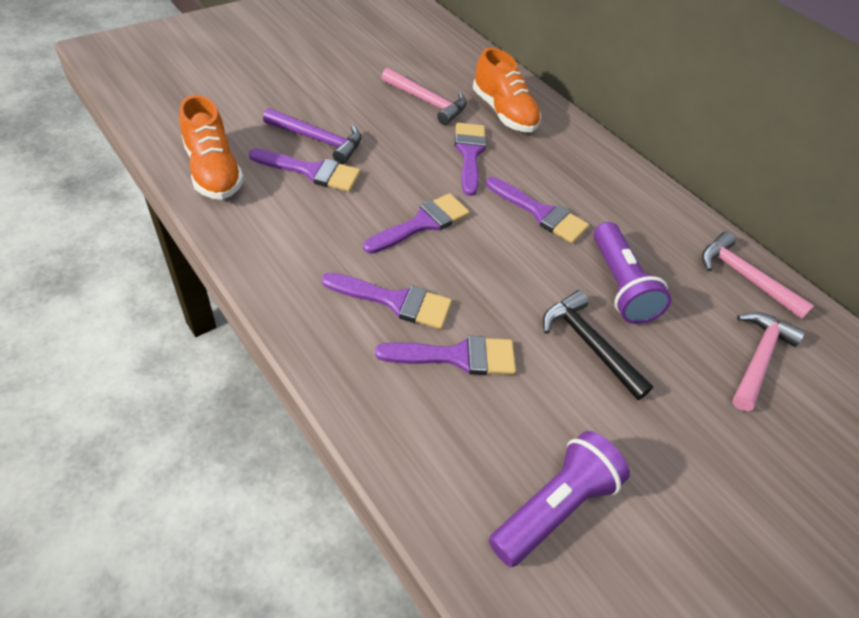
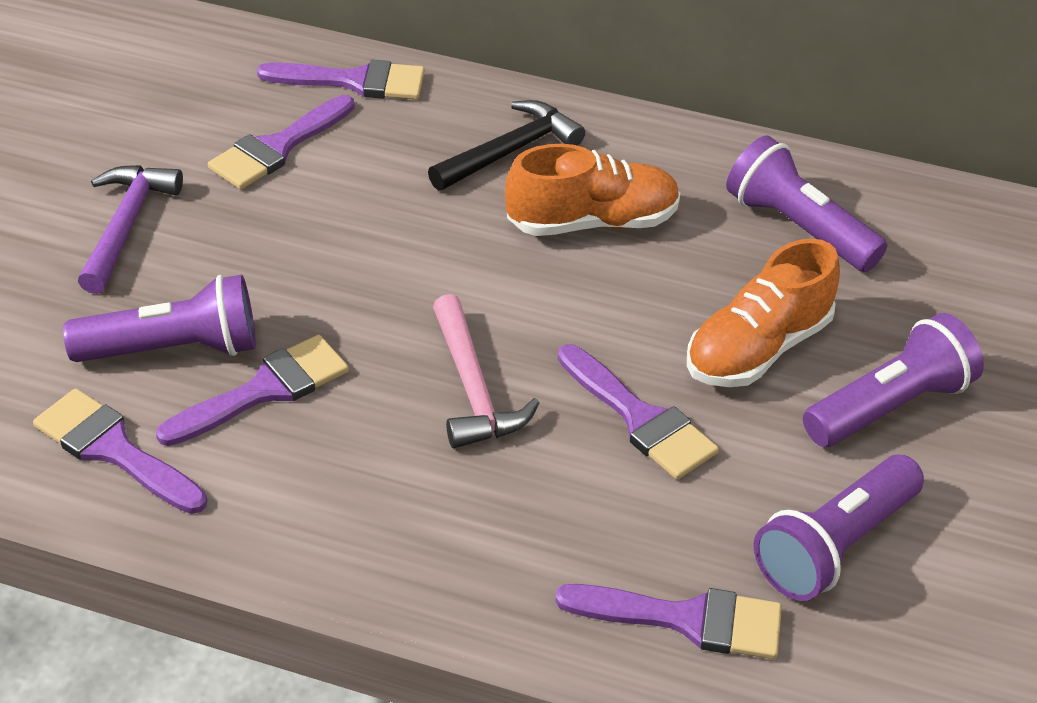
pink hammer: 3 -> 1
purple flashlight: 2 -> 4

